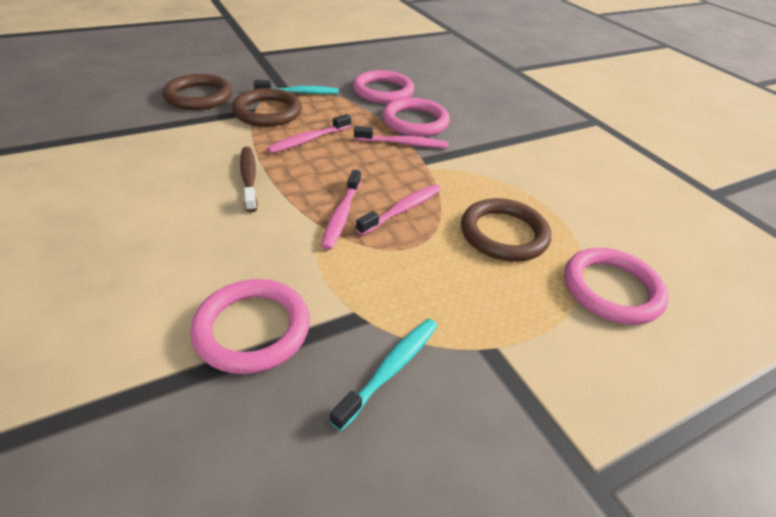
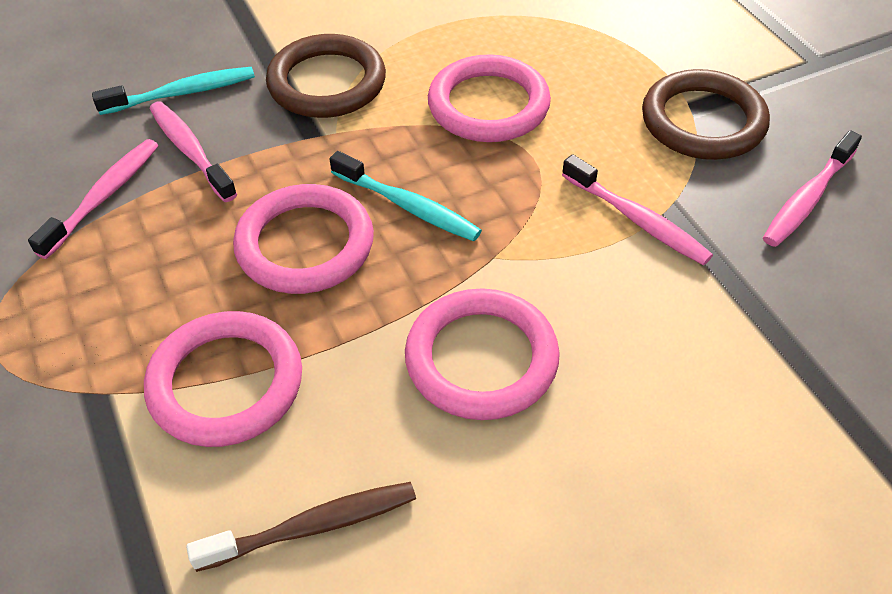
brown ring: 3 -> 2

